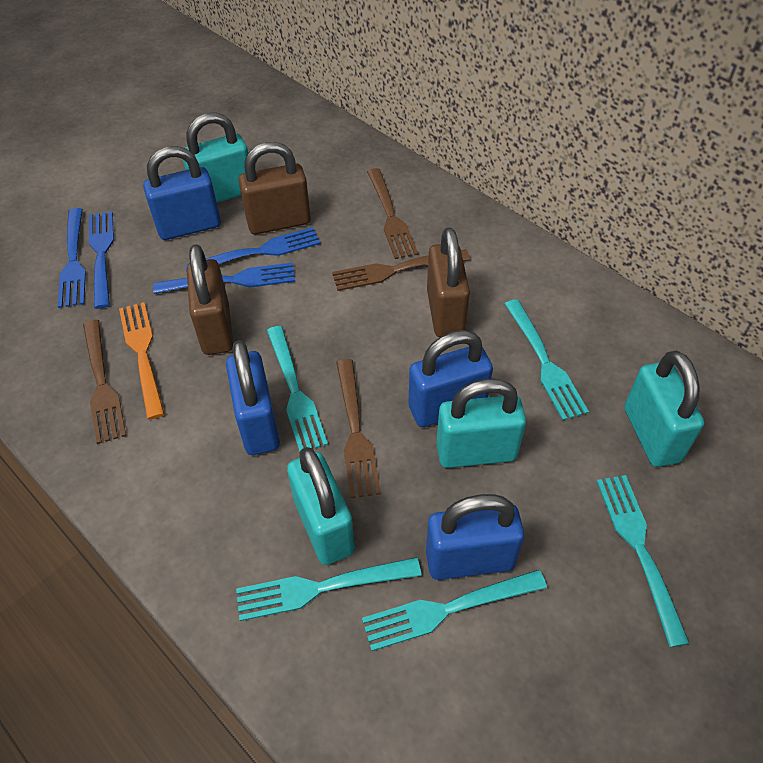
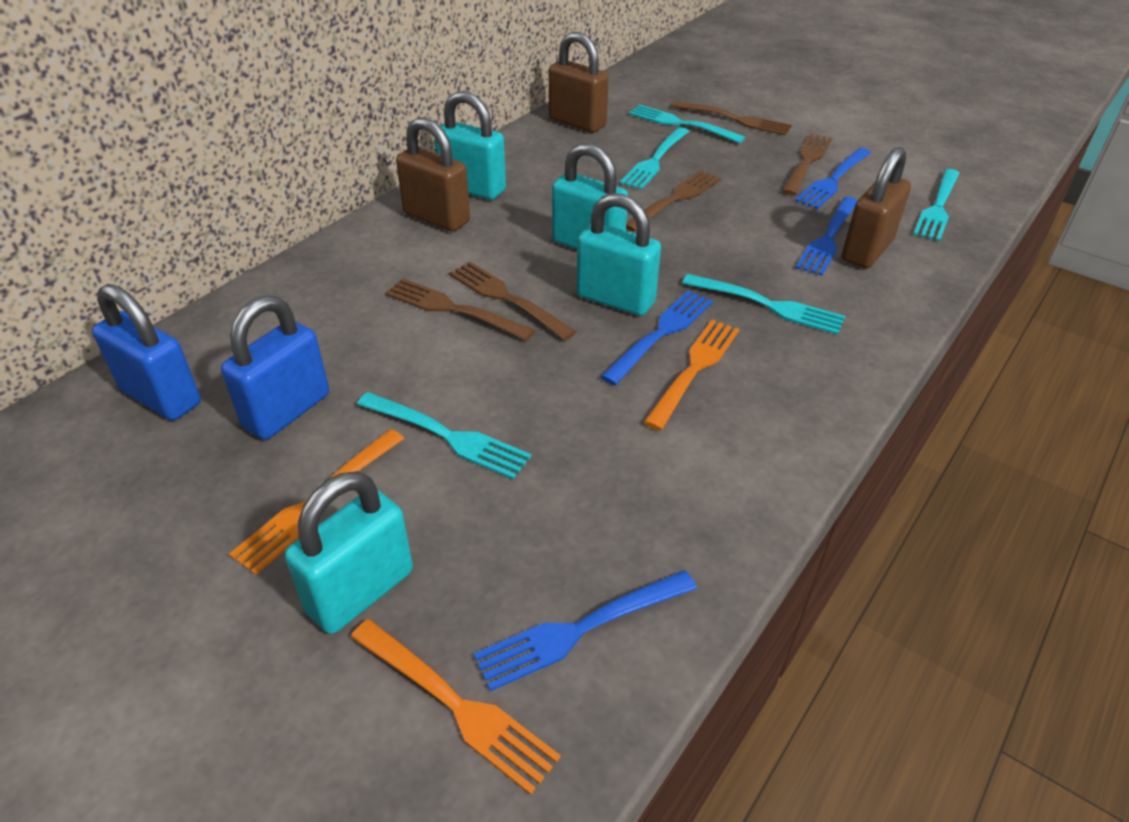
blue padlock: 4 -> 2
brown fork: 4 -> 5
orange fork: 1 -> 3

